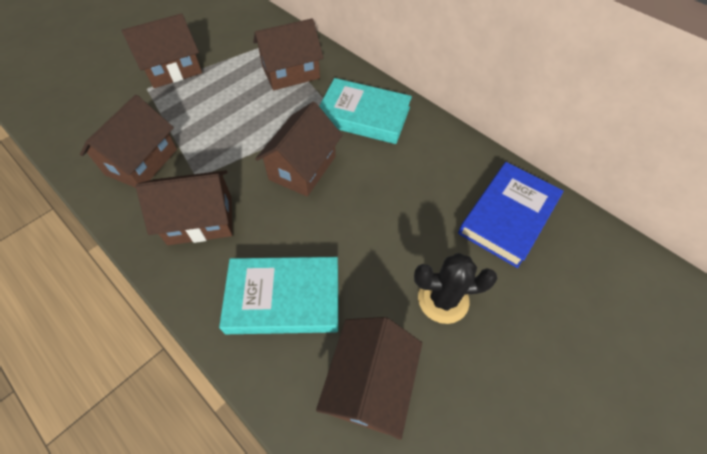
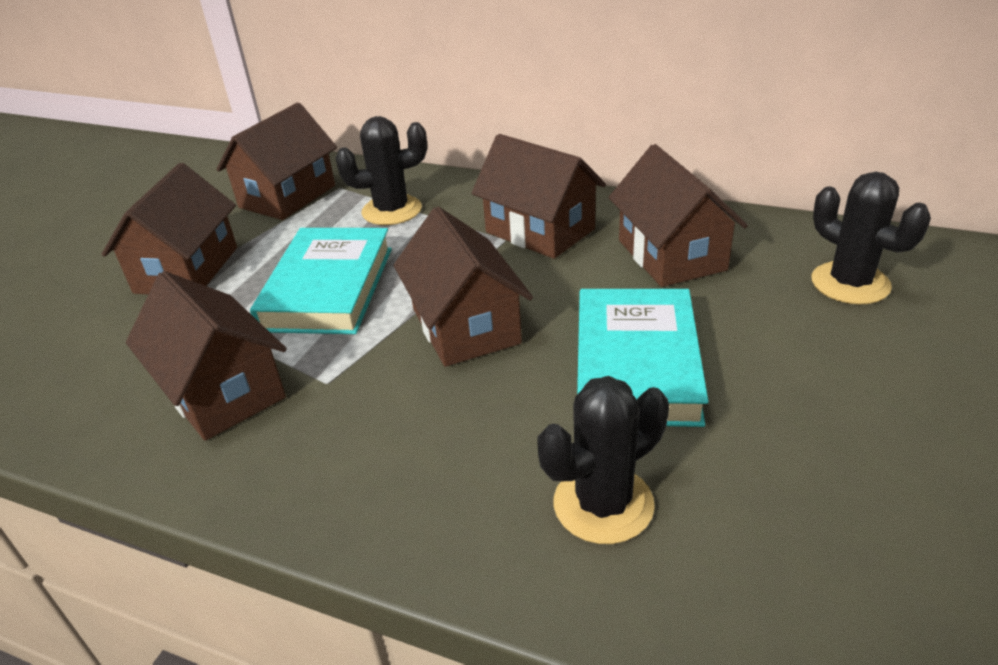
black cactus: 1 -> 3
blue book: 1 -> 0

